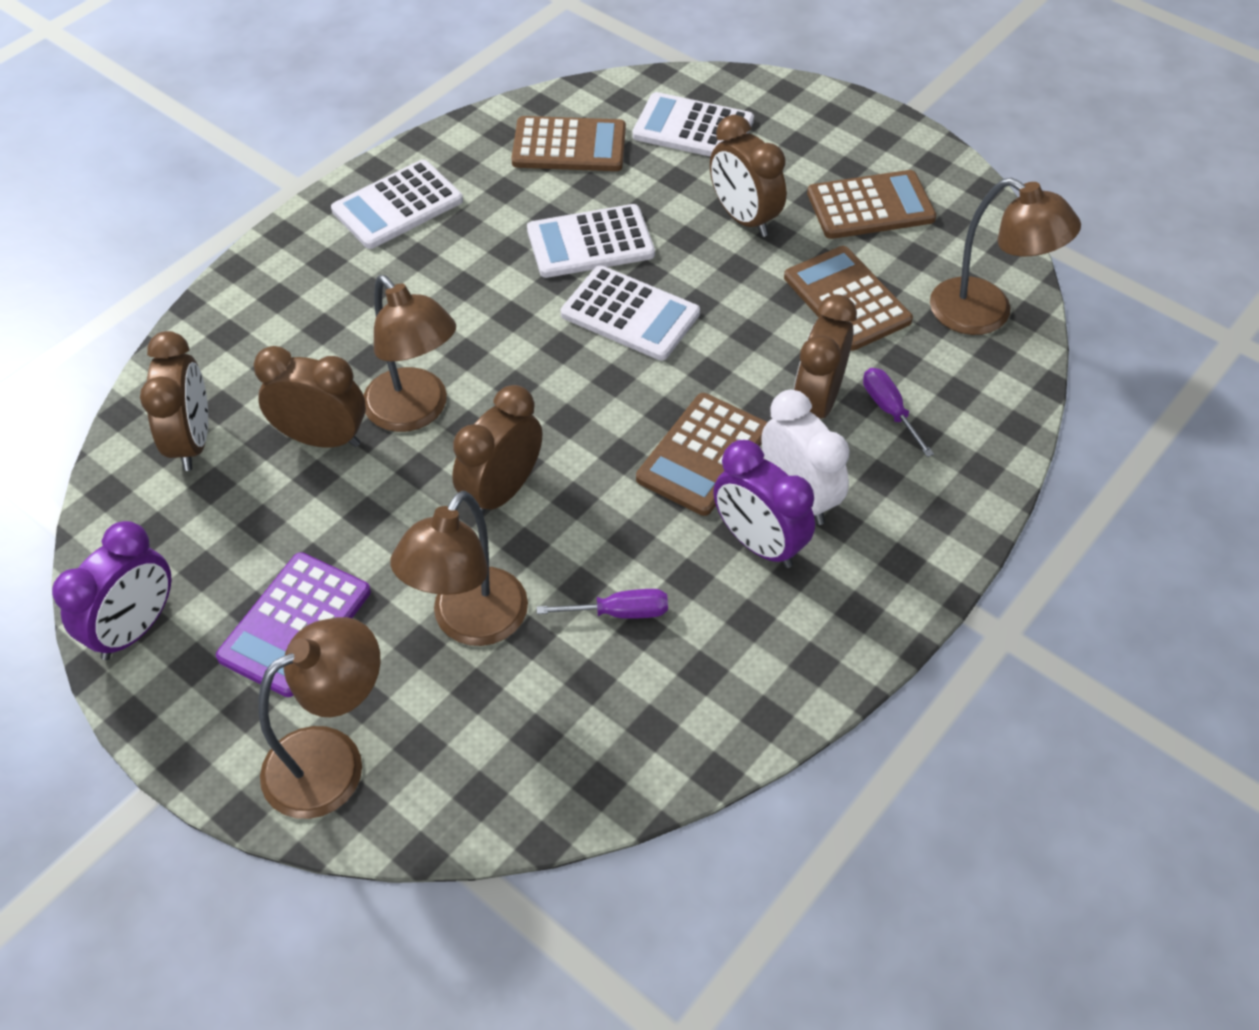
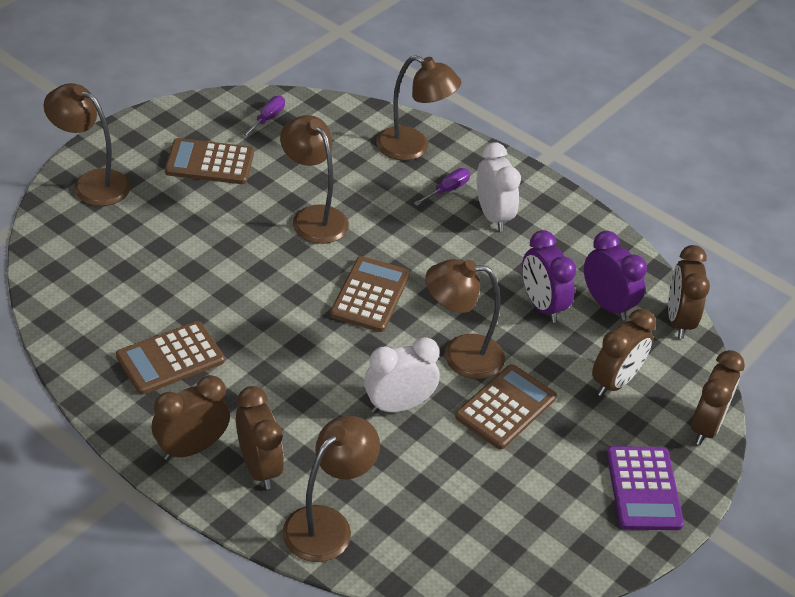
brown lamp: 4 -> 5
white calculator: 4 -> 0
white clock: 1 -> 2

